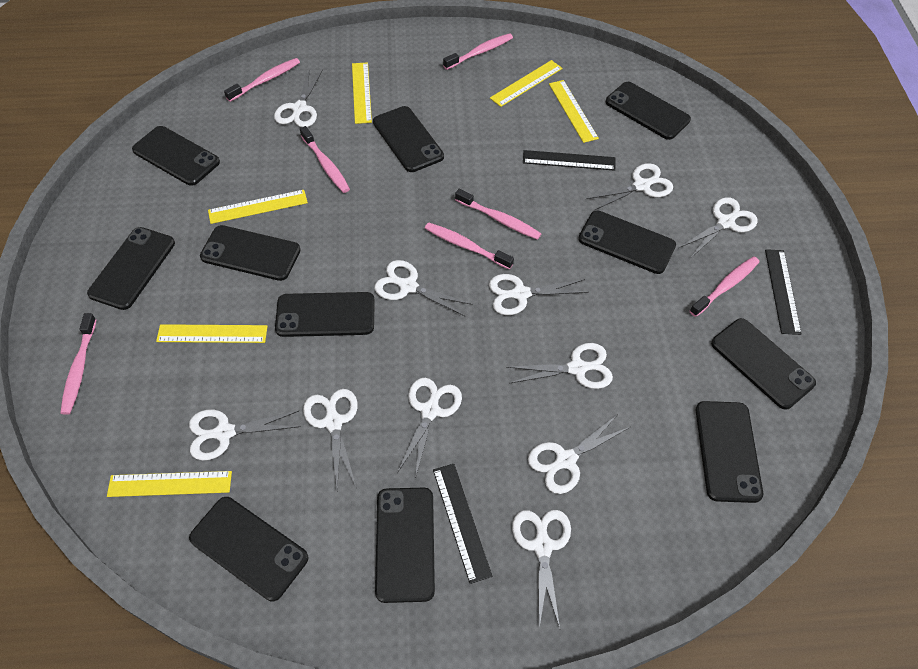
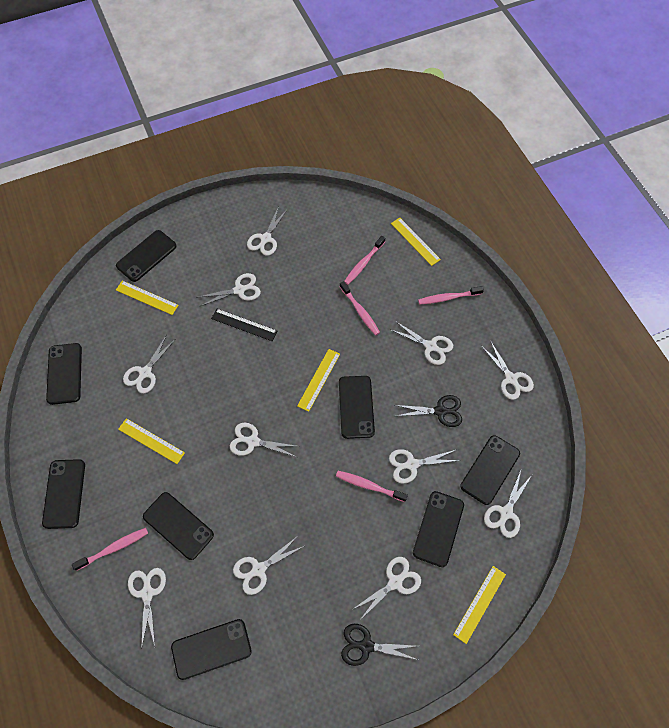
black phone: 11 -> 8
black ruler: 3 -> 1
black scissors: 0 -> 2
pink toothbrush: 7 -> 5
yellow ruler: 6 -> 5

